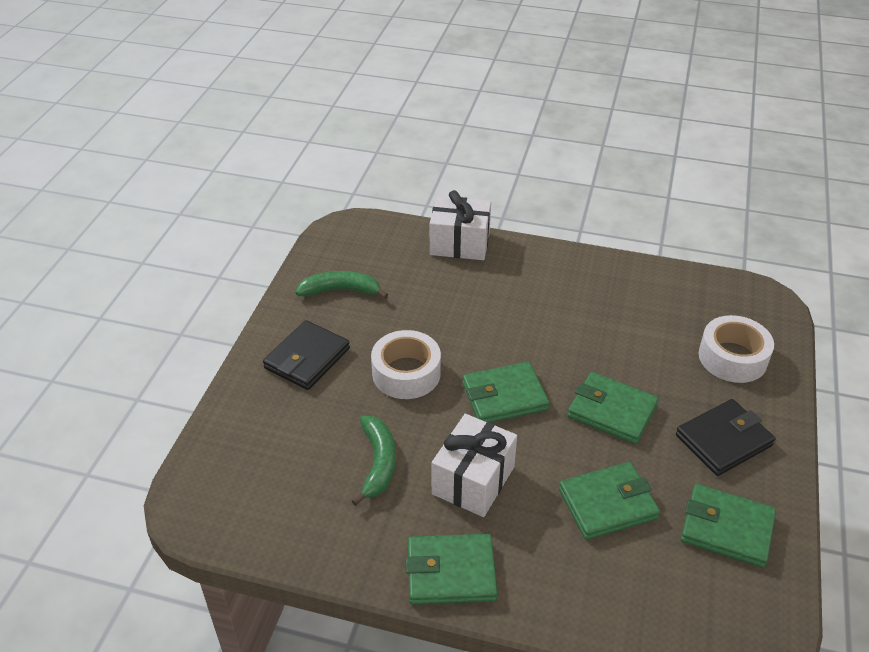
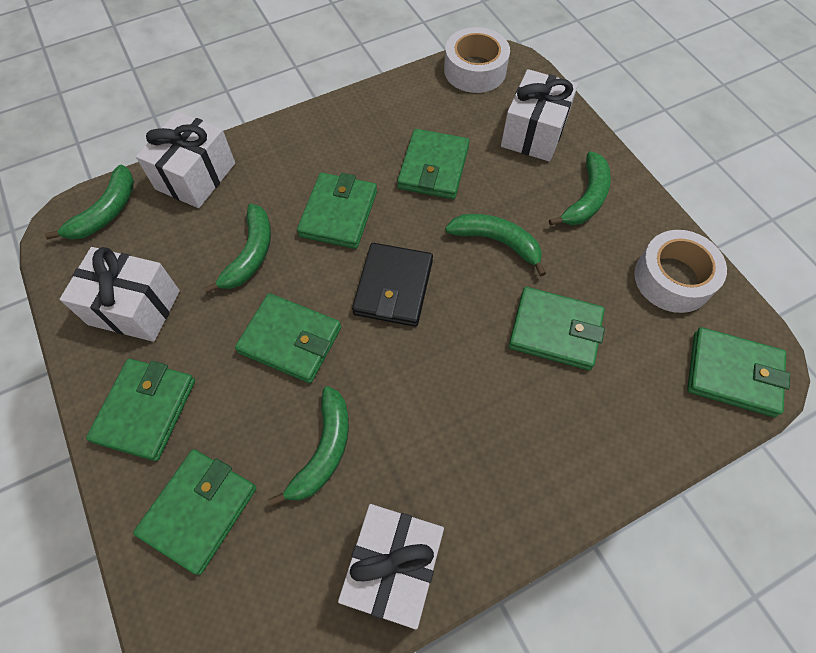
black wallet: 2 -> 1
green banana: 2 -> 5
green wallet: 5 -> 7
white gift: 2 -> 4

